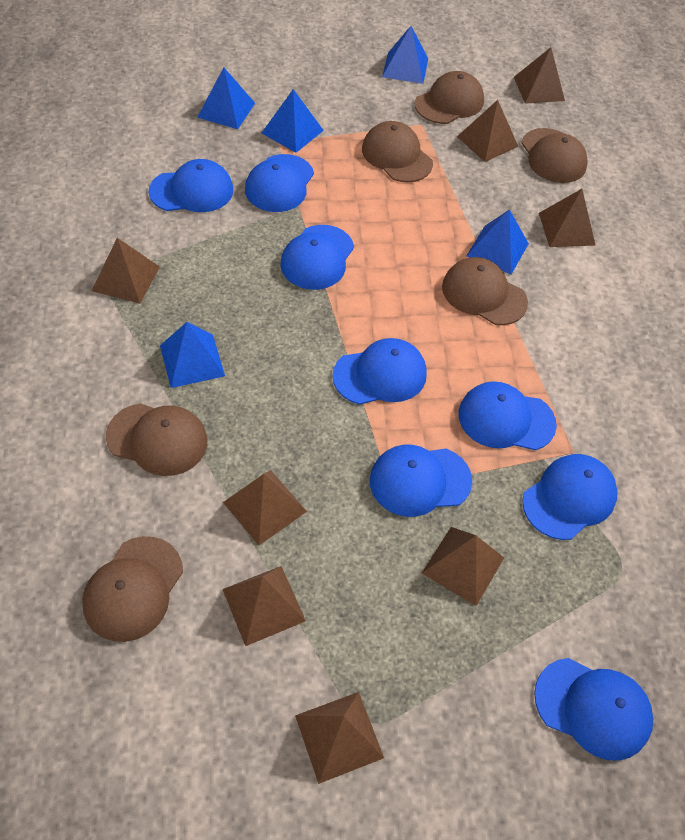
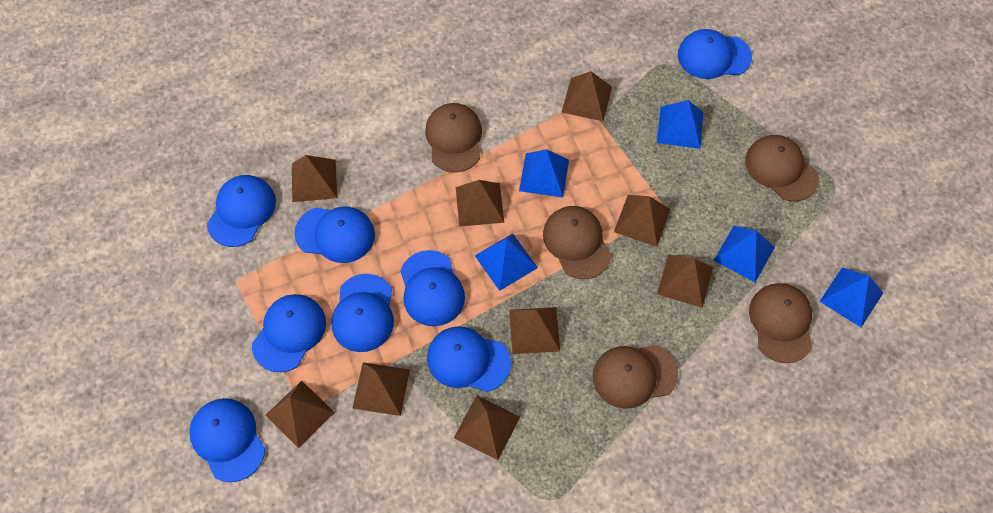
brown cap: 6 -> 5
brown pyramid: 8 -> 9

